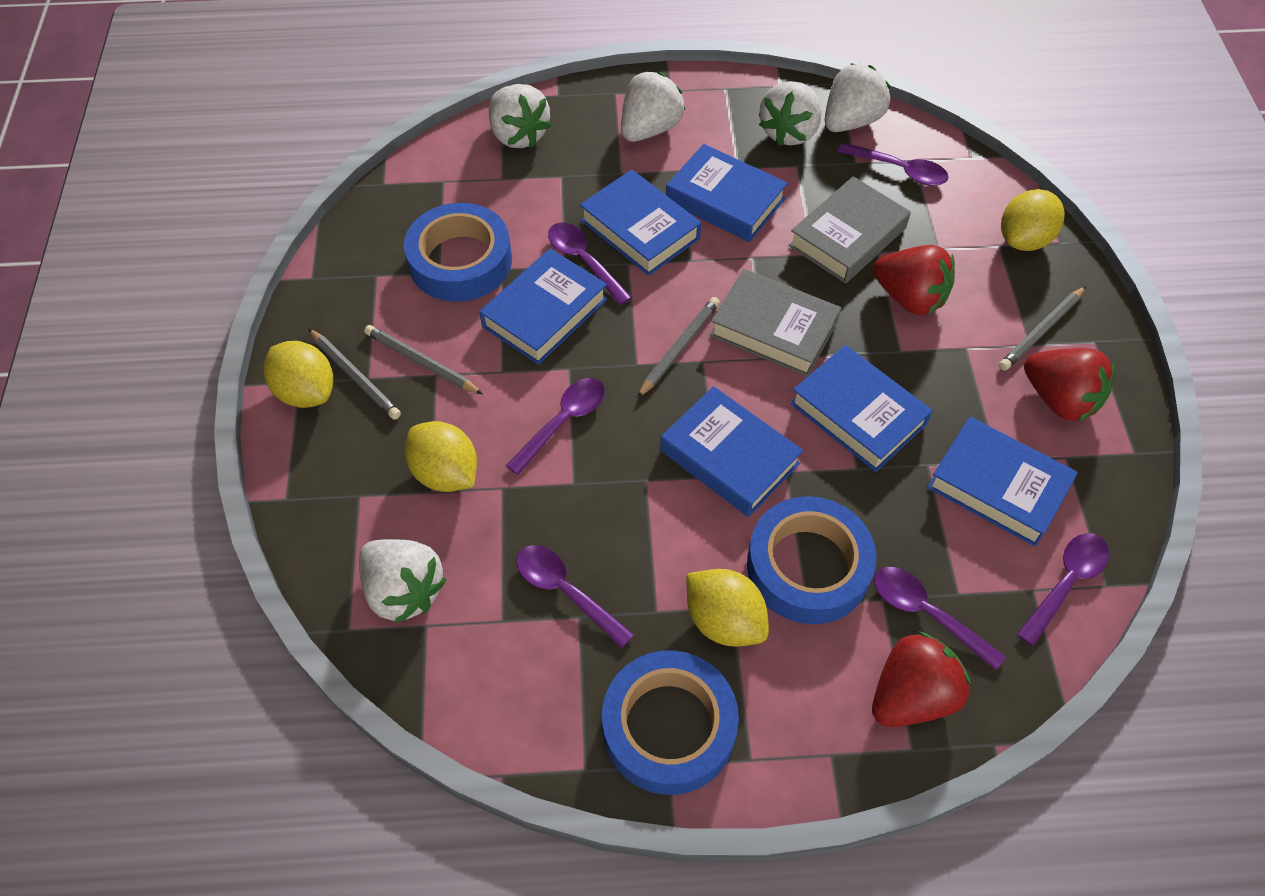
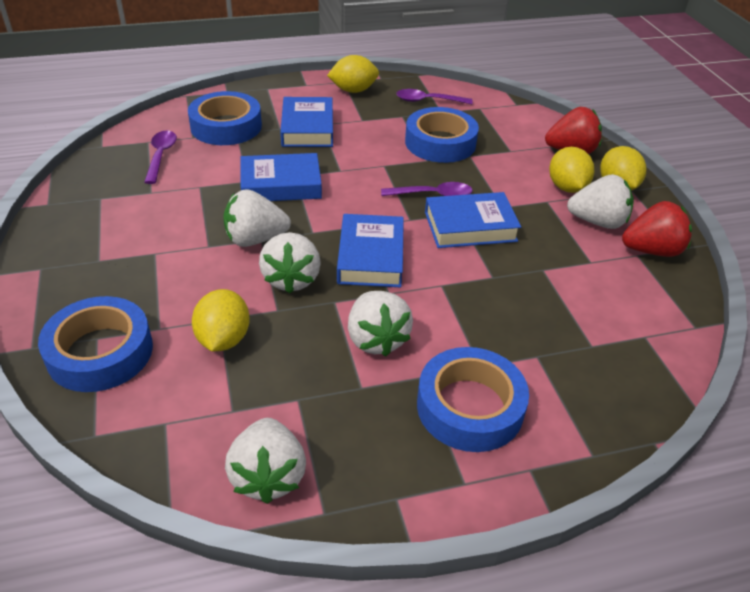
blue book: 6 -> 4
blue tape: 3 -> 4
grey book: 2 -> 0
grey pencil: 4 -> 0
purple spoon: 6 -> 3
red strawberry: 3 -> 2

